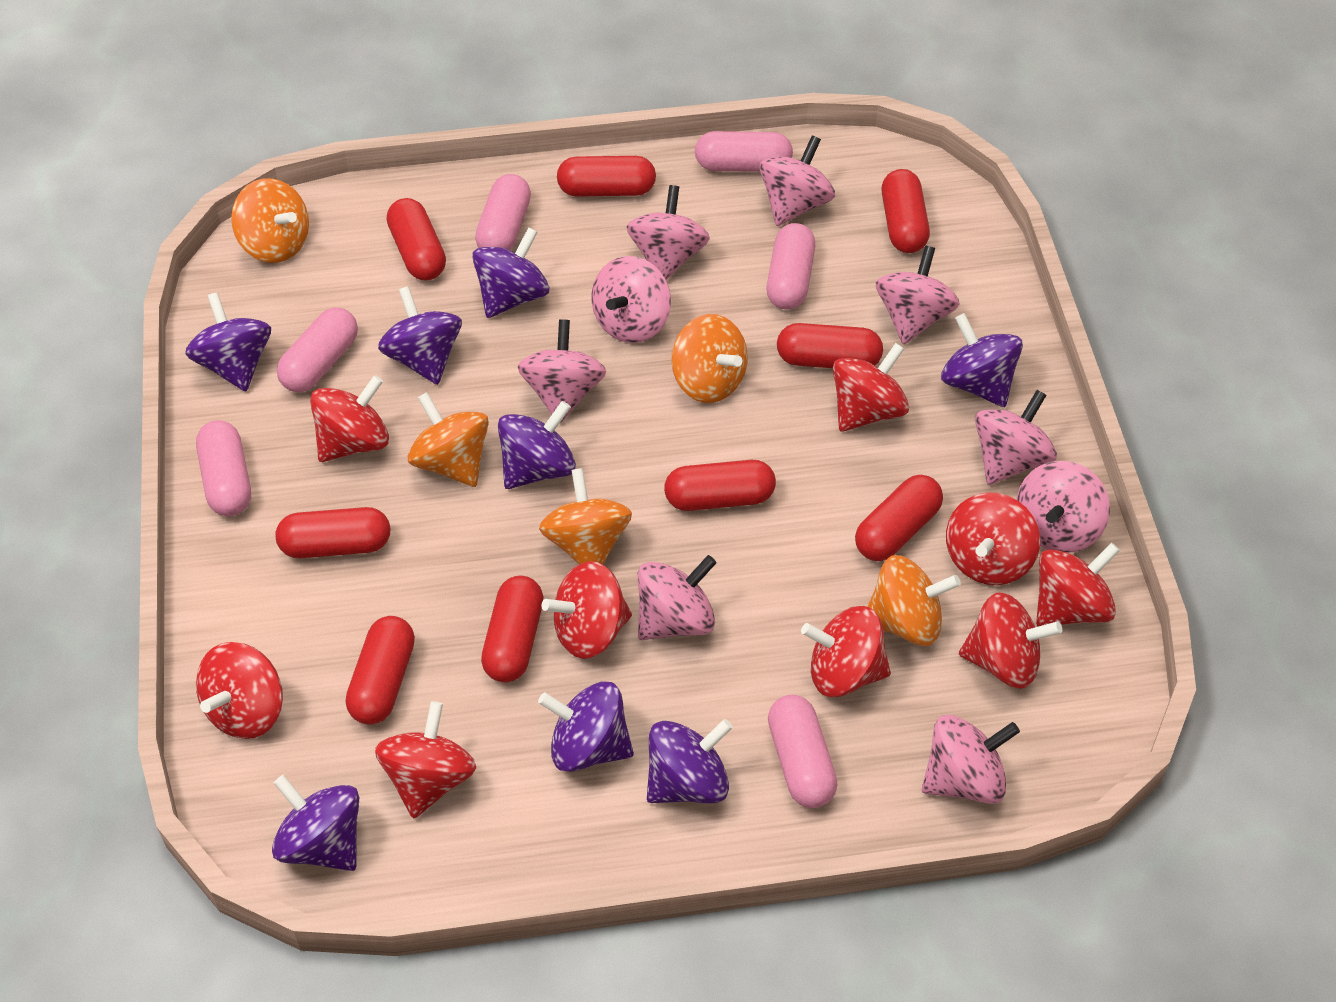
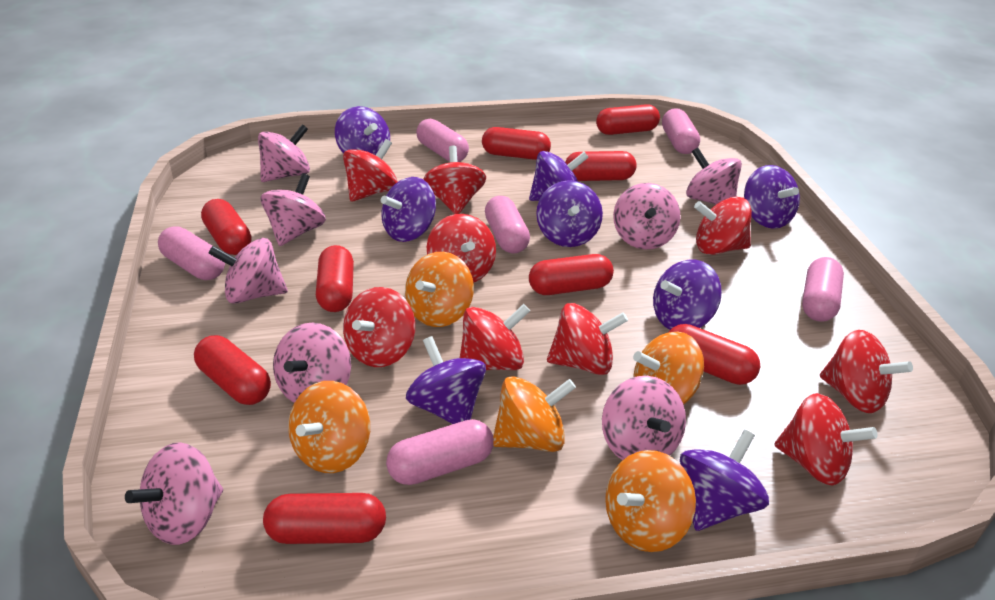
pink spinning top: 9 -> 8

